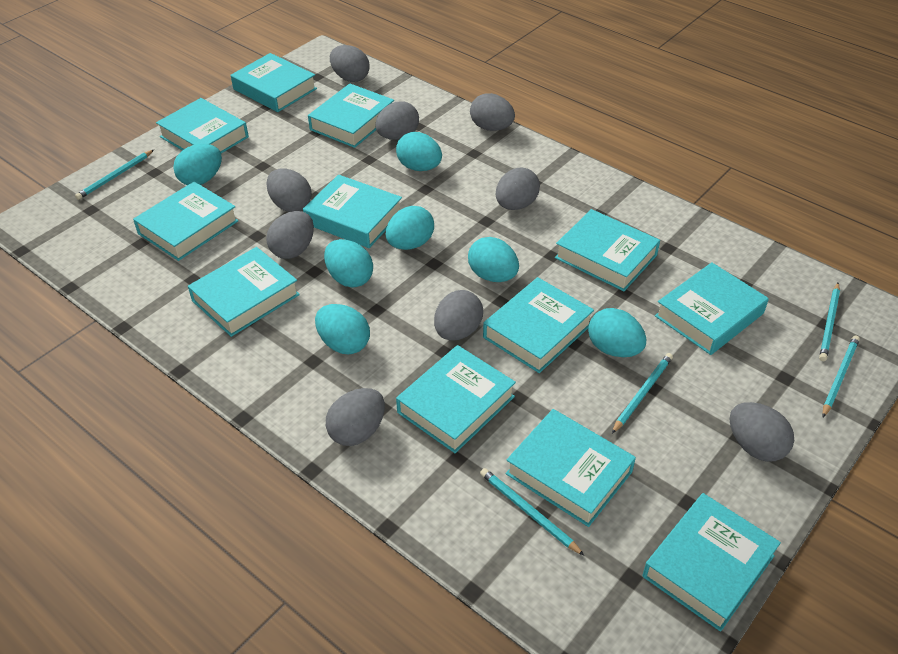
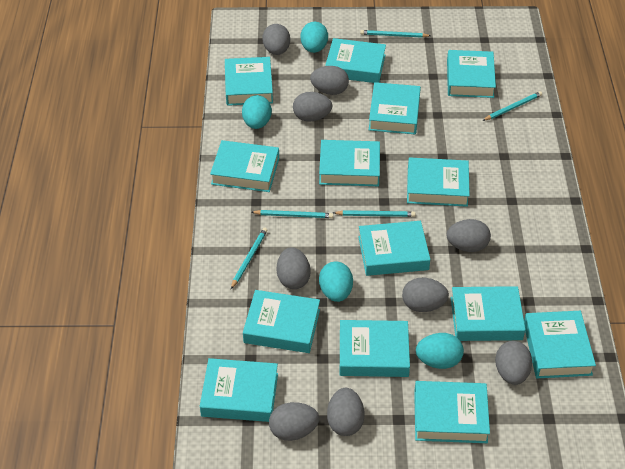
turquoise book: 12 -> 14
turquoise egg: 7 -> 4

